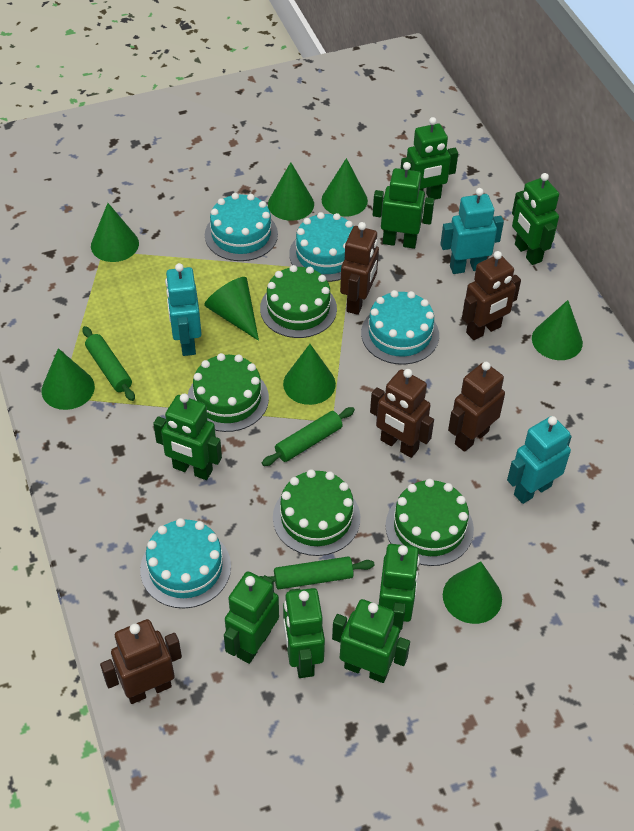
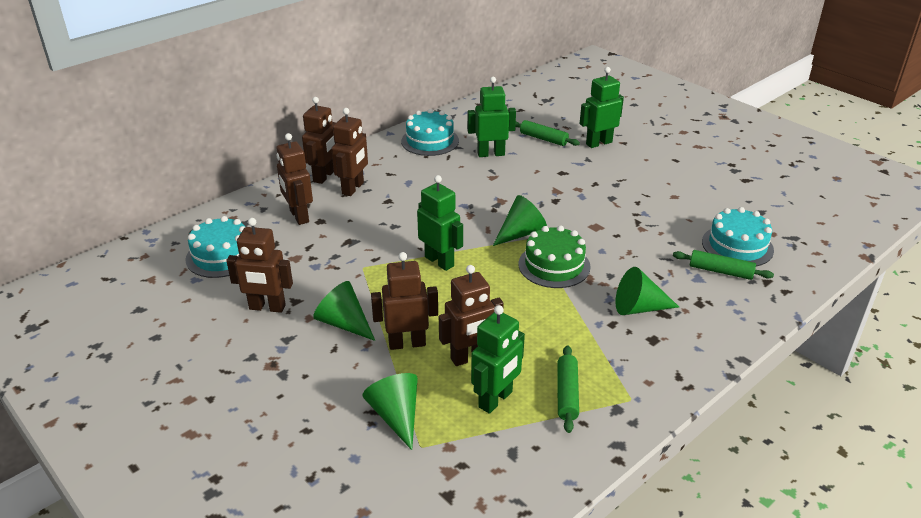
brown robot: 5 -> 6
green cake: 4 -> 1
green cone: 8 -> 4
green robot: 8 -> 4
turquoise cake: 4 -> 3
turquoise robot: 3 -> 0

